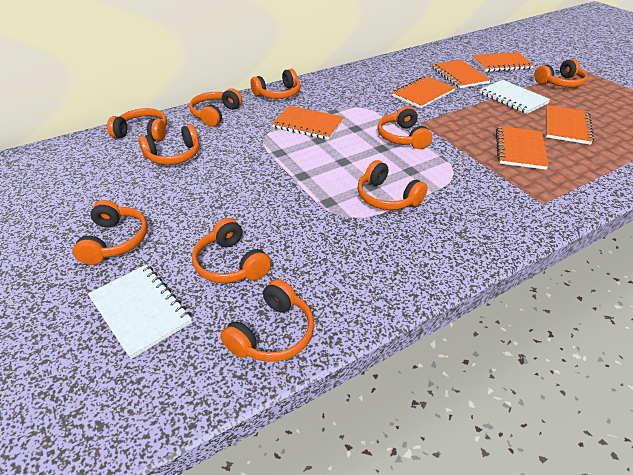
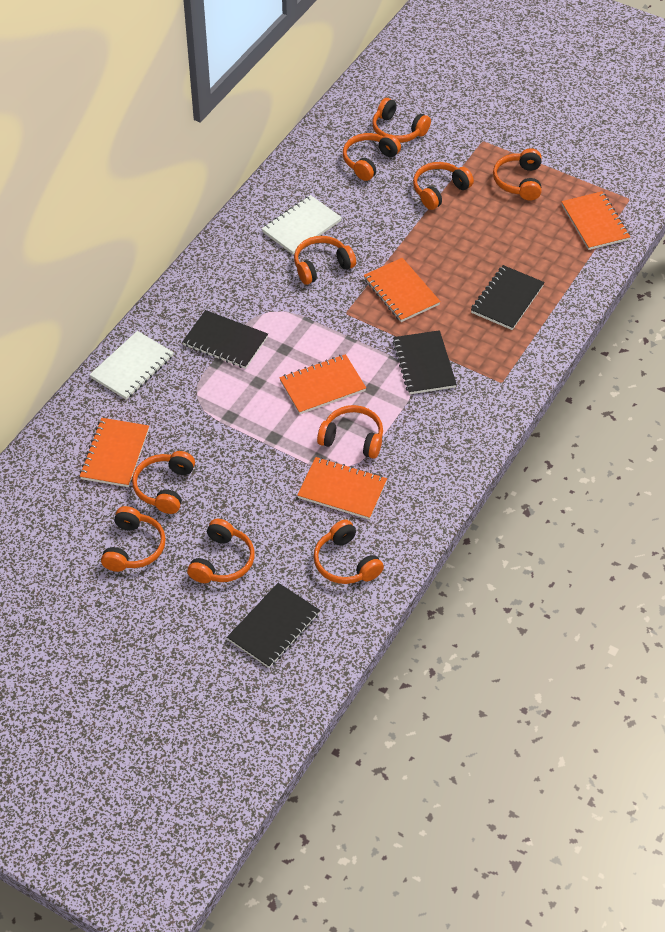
black notebook: 0 -> 4
orange notebook: 6 -> 5

